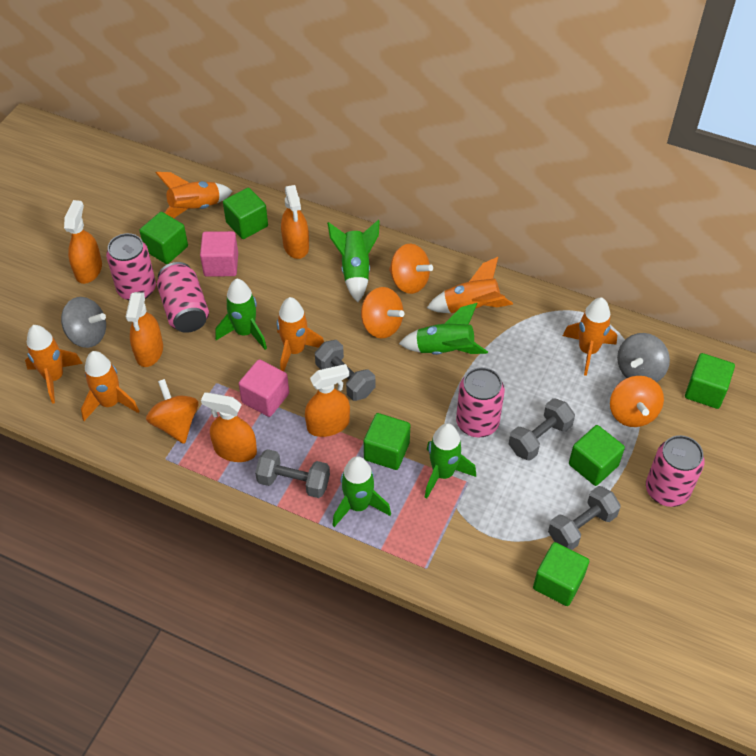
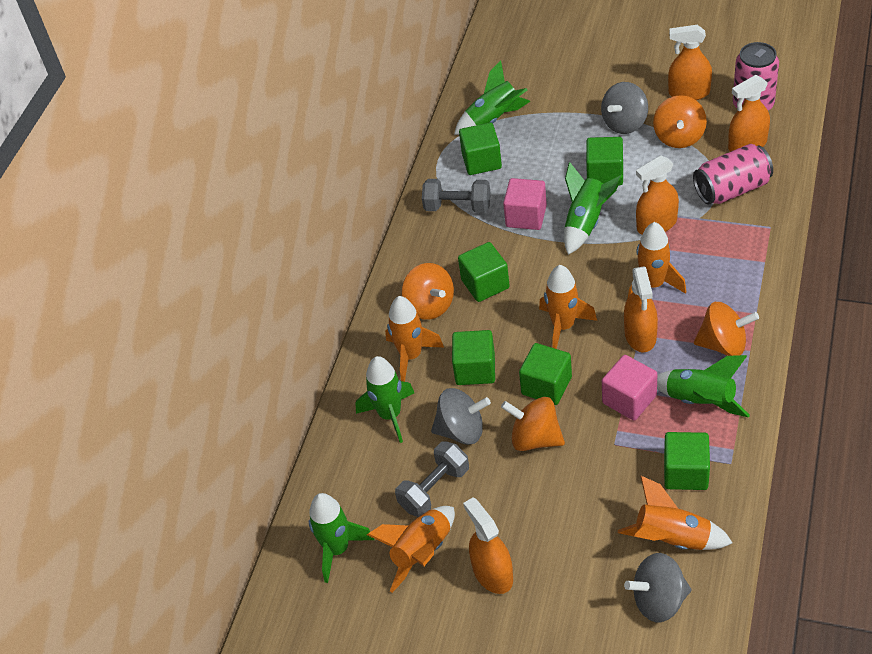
grey dumbbell: 4 -> 2
grey spinning top: 2 -> 3
orange rocket: 6 -> 5
pink can: 4 -> 2

